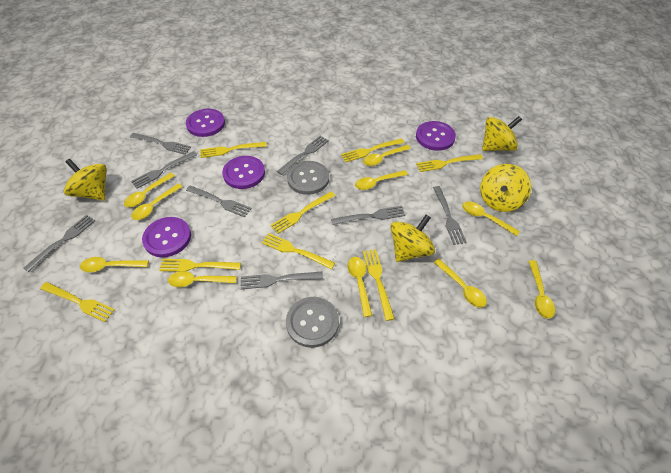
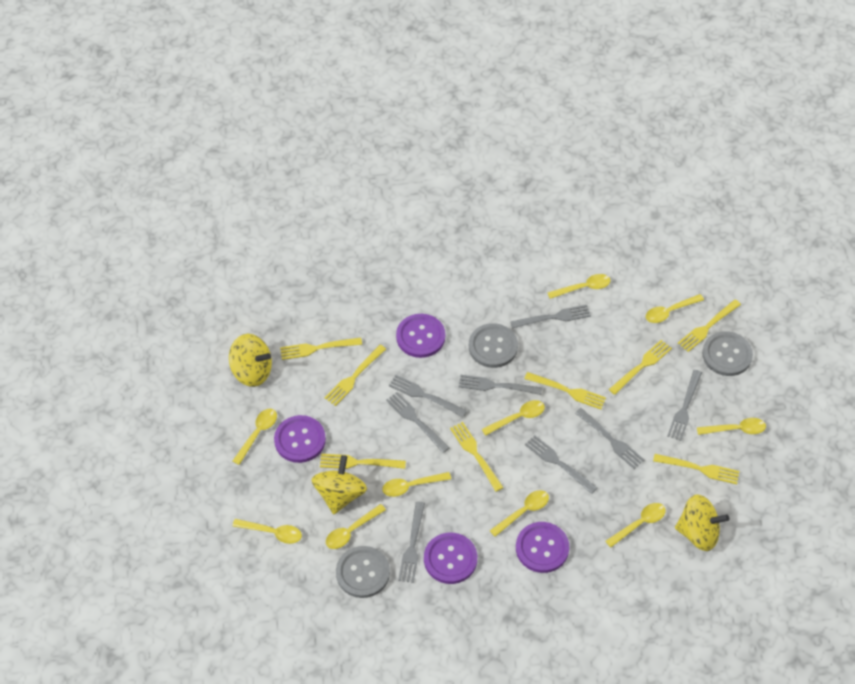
grey button: 2 -> 3
yellow spinning top: 4 -> 3

